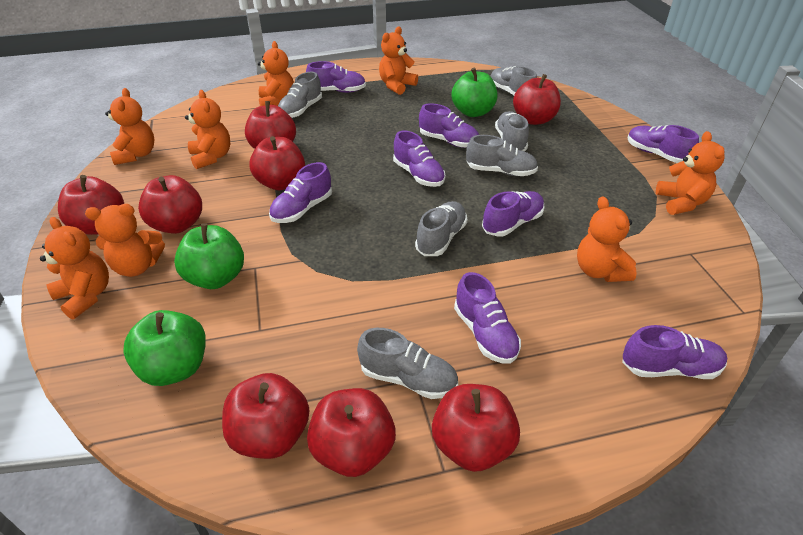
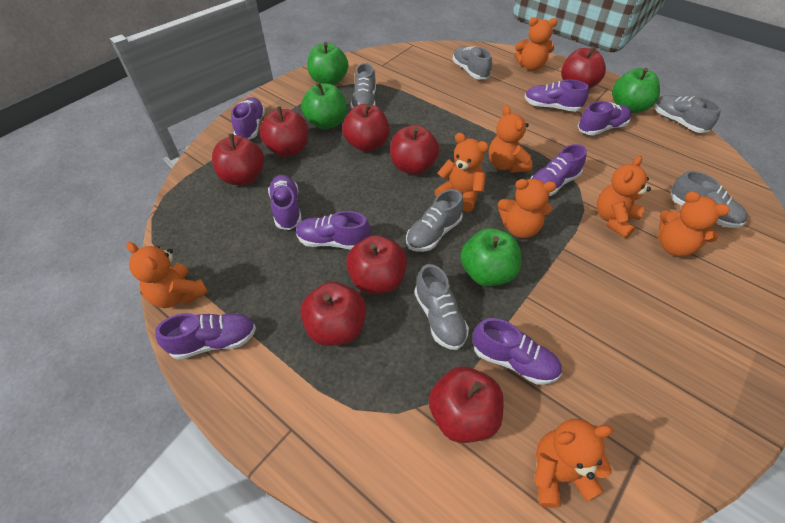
green apple: 3 -> 4

